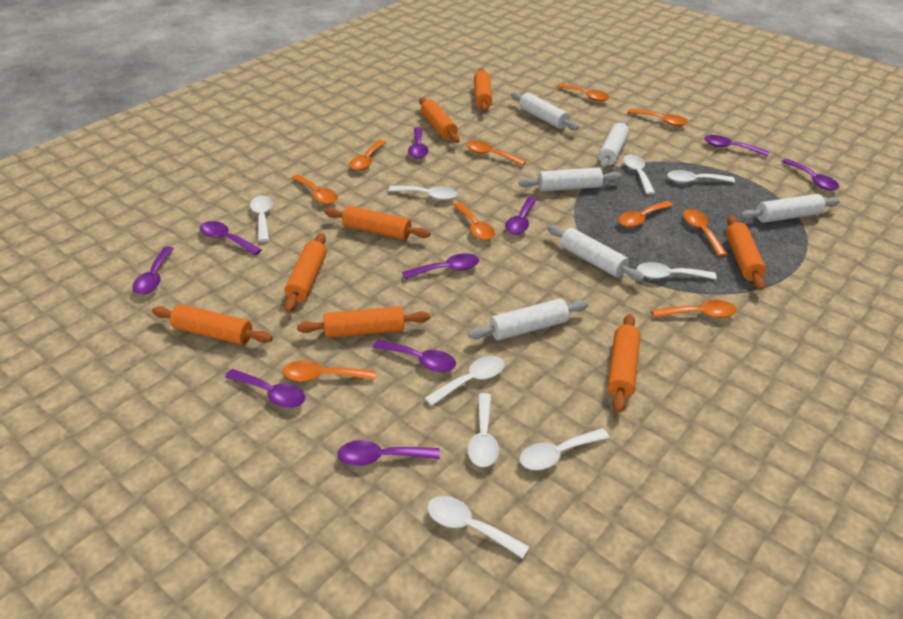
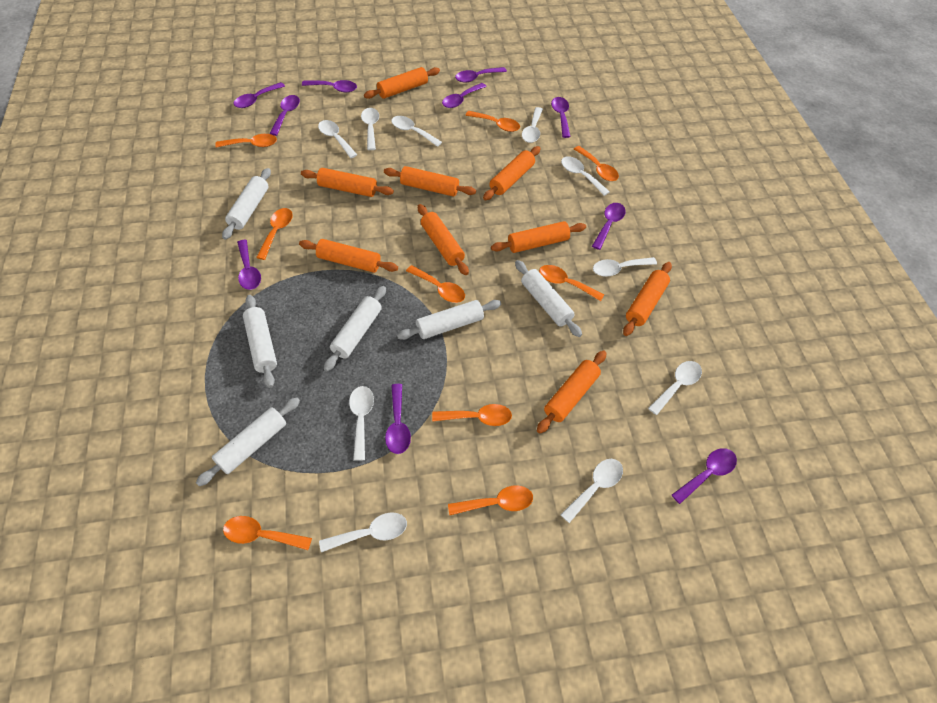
orange rolling pin: 8 -> 9
orange spoon: 10 -> 9
white spoon: 9 -> 10

